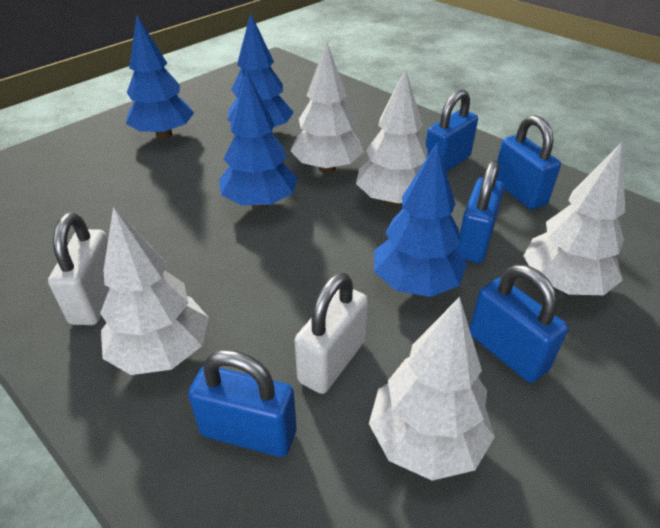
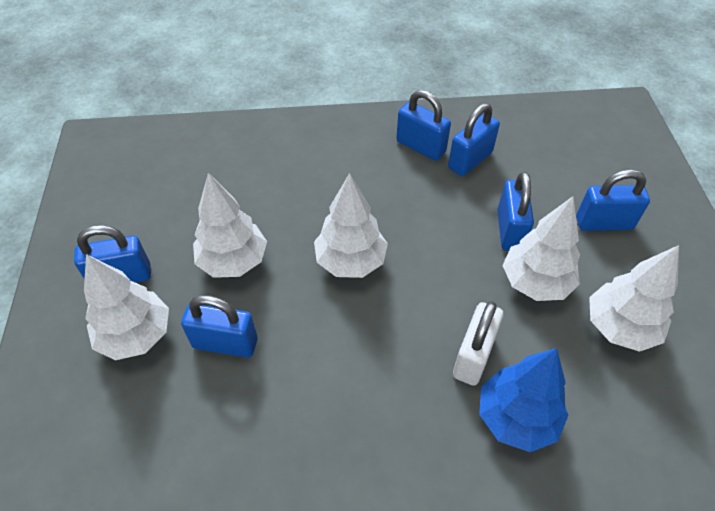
blue padlock: 5 -> 6
blue tree: 4 -> 1
white padlock: 2 -> 1

